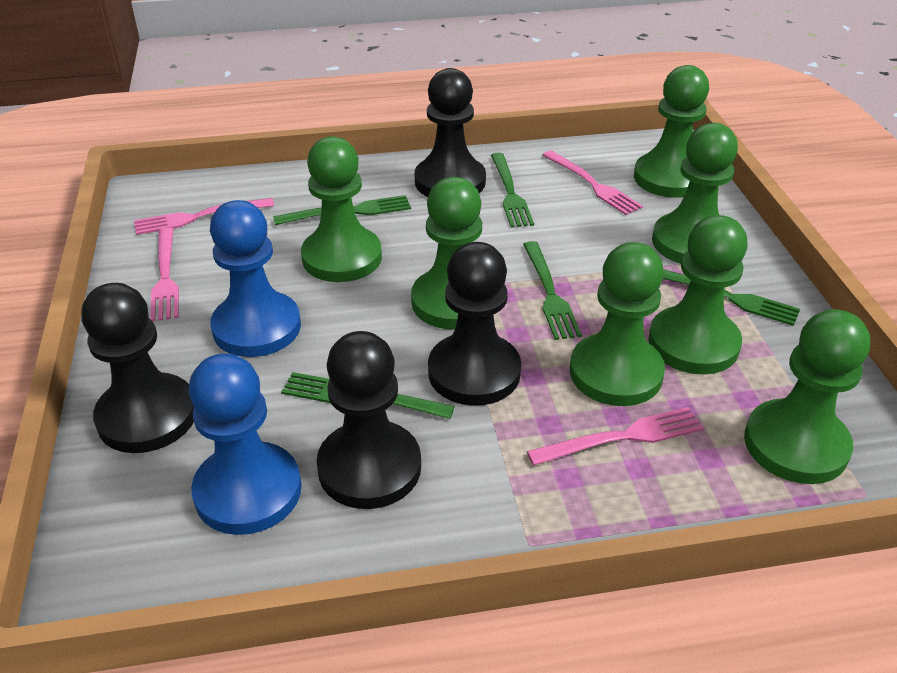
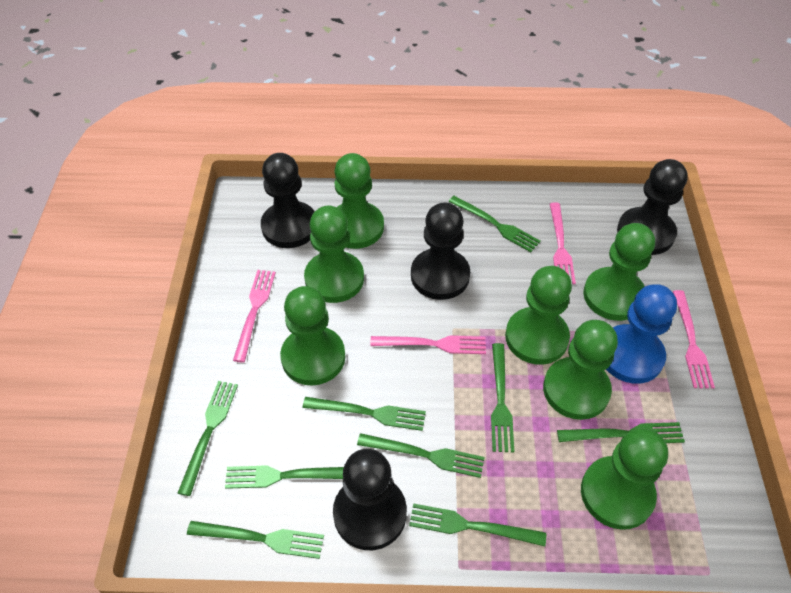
blue pawn: 2 -> 1
green fork: 5 -> 9

